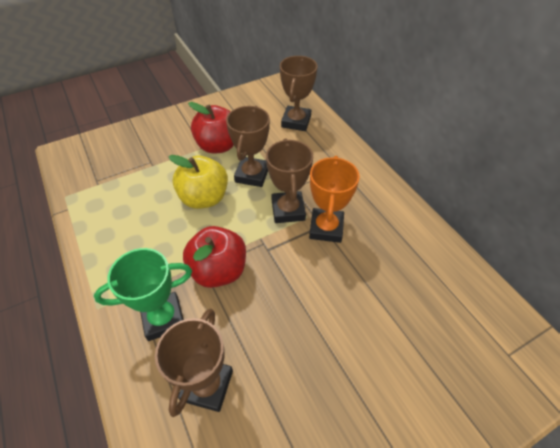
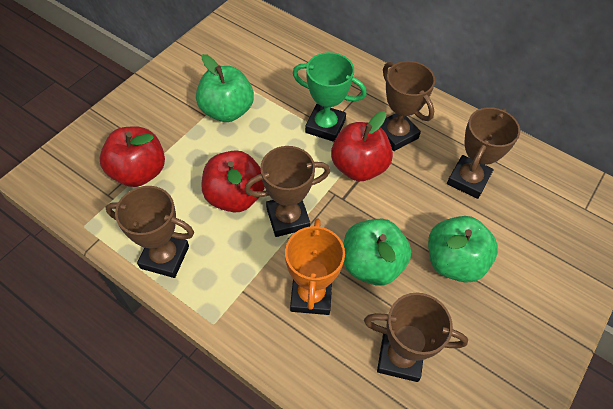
brown trophy: 4 -> 5
green apple: 0 -> 3
red apple: 2 -> 3
yellow apple: 1 -> 0

